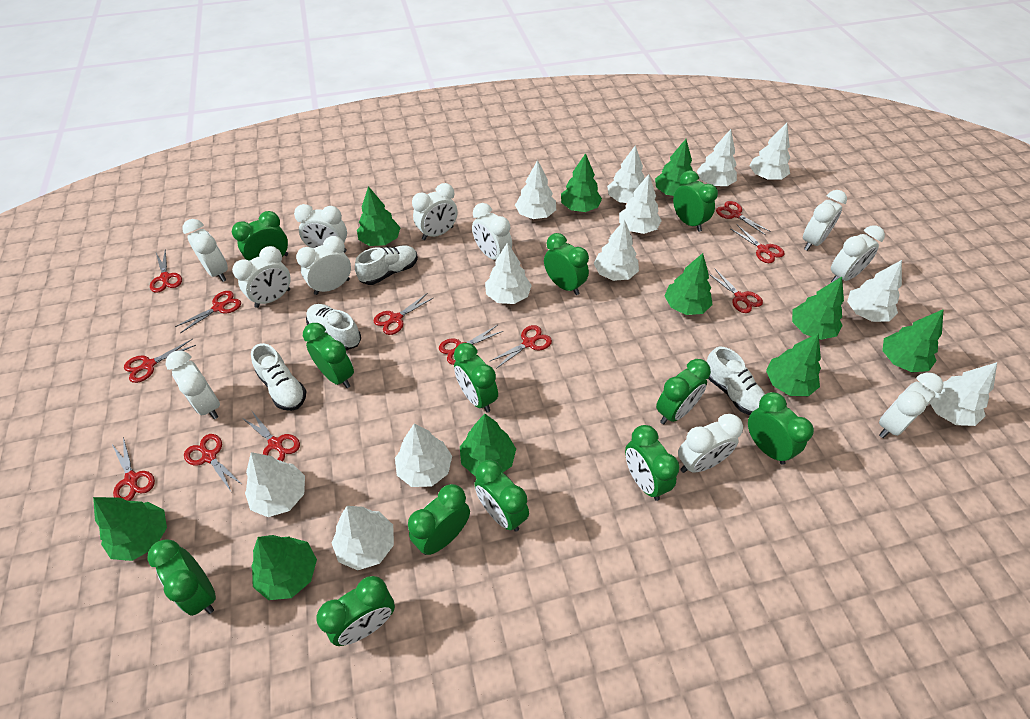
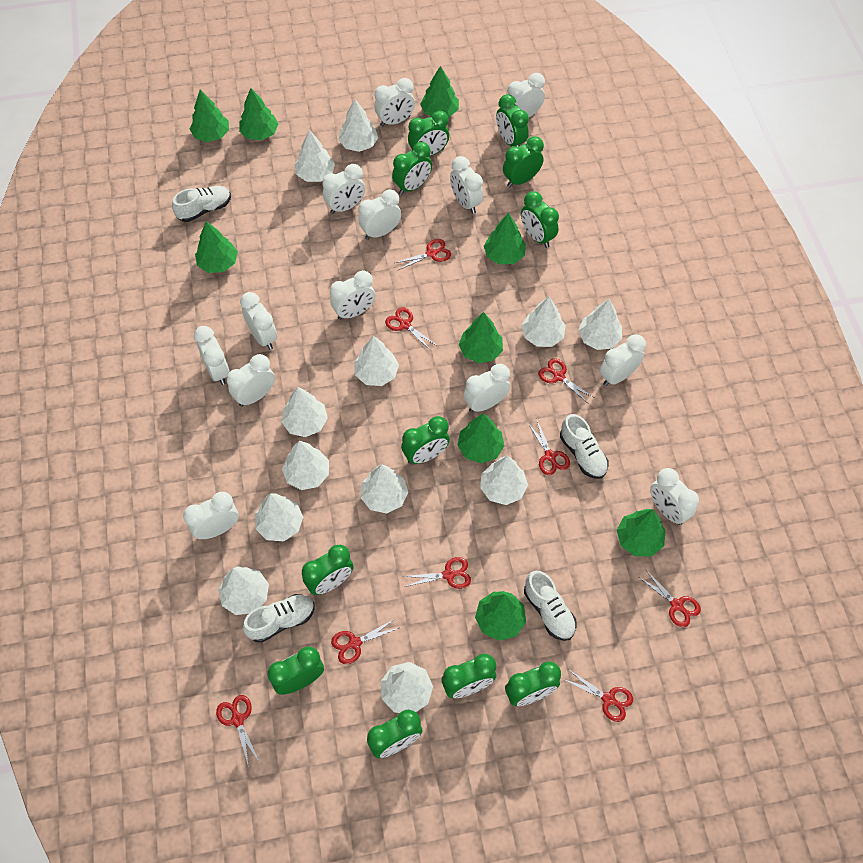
green clock: 12 -> 11
green tree: 10 -> 9
red scissors: 12 -> 9
white clock: 11 -> 13

